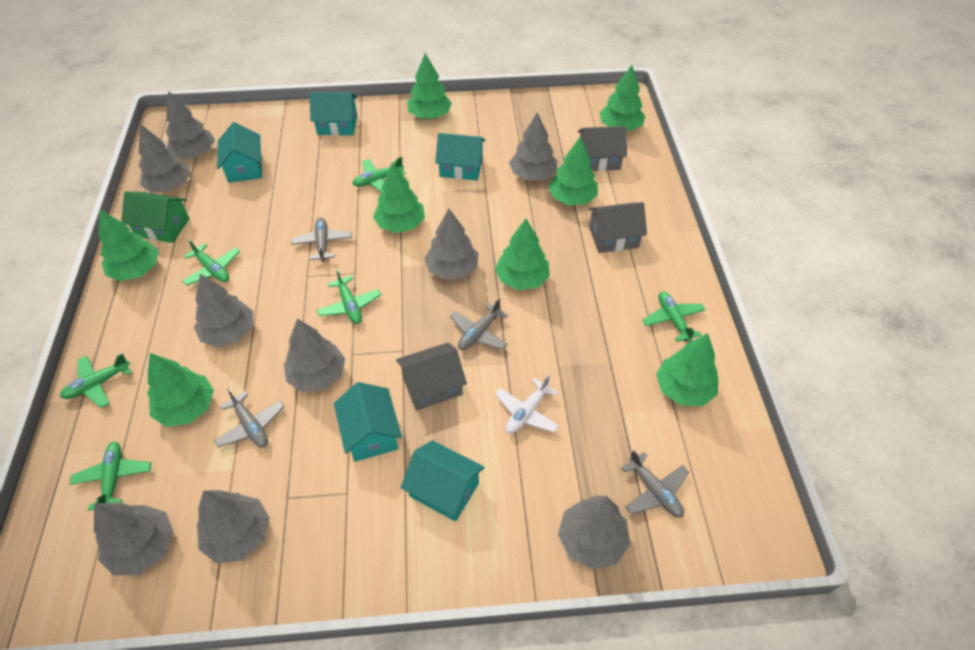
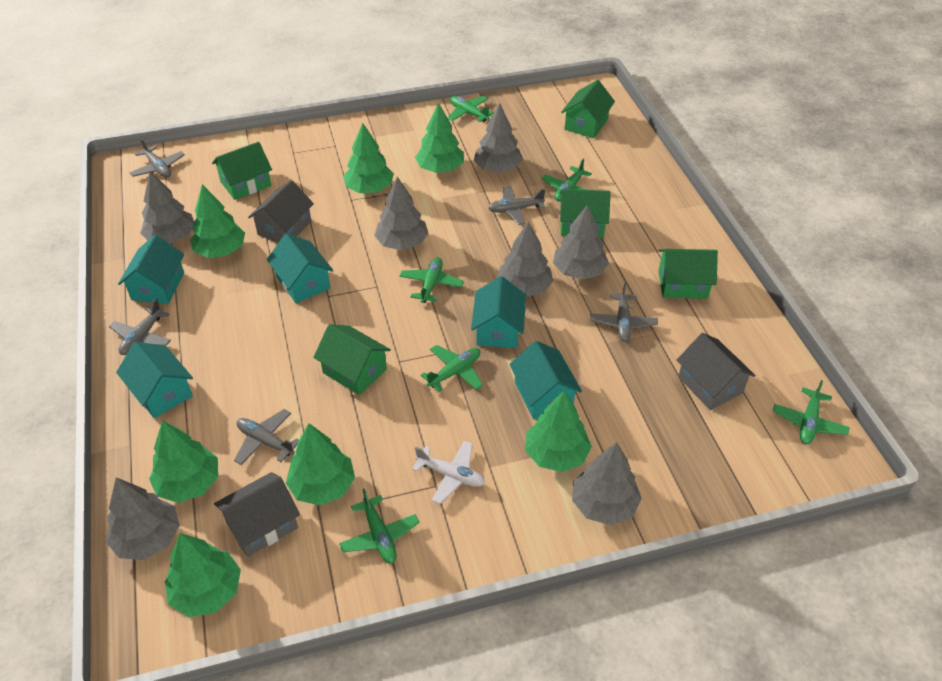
green house: 1 -> 5
green tree: 8 -> 7
grey plane: 4 -> 5
grey tree: 9 -> 7

